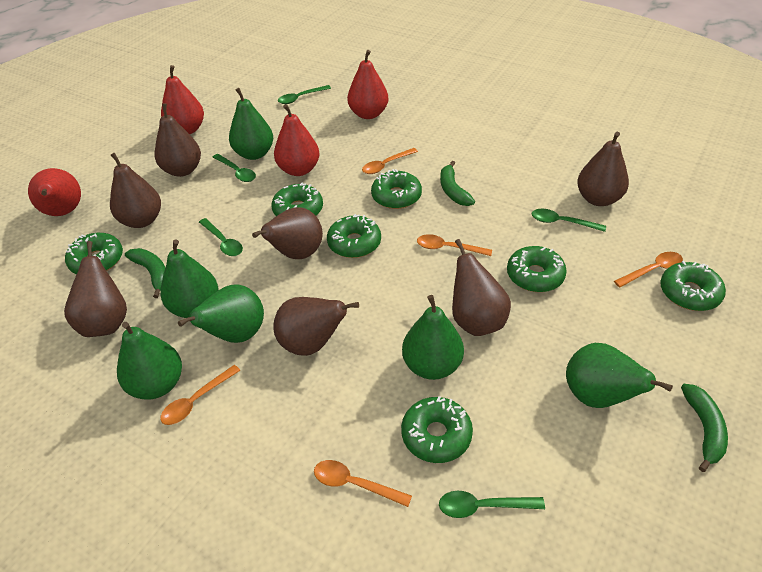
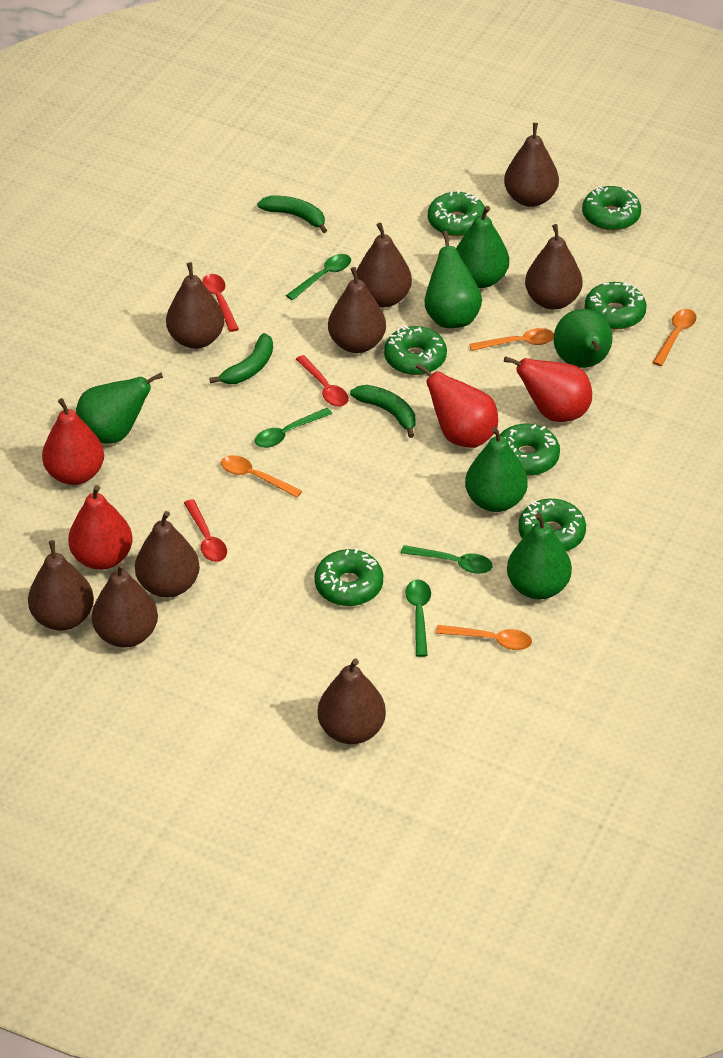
brown pear: 7 -> 9
green spoon: 5 -> 4
orange spoon: 5 -> 4
red spoon: 0 -> 3

